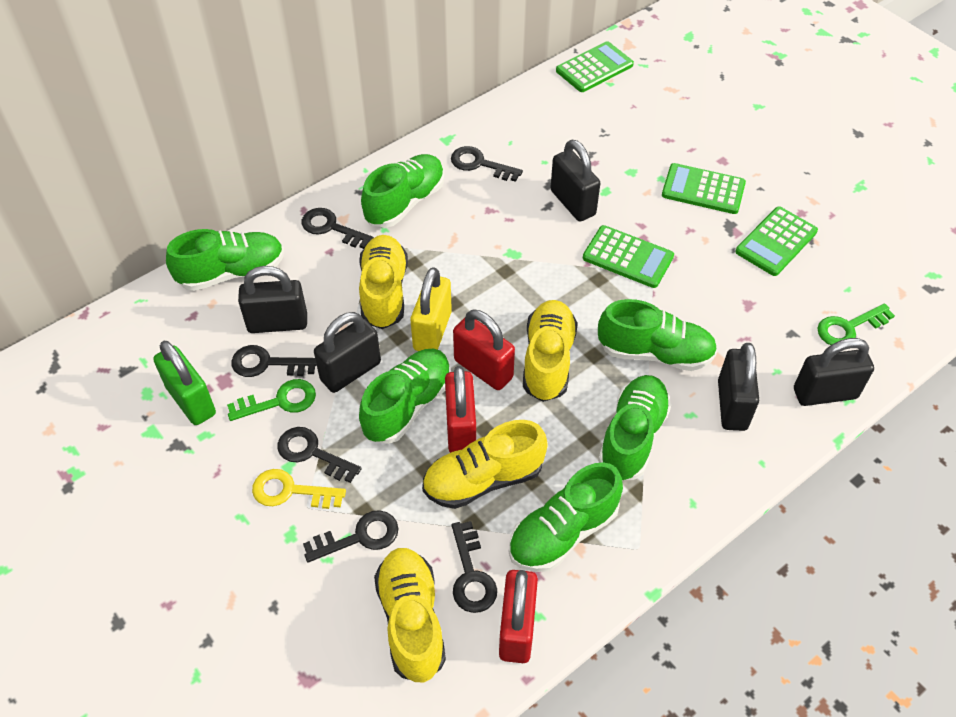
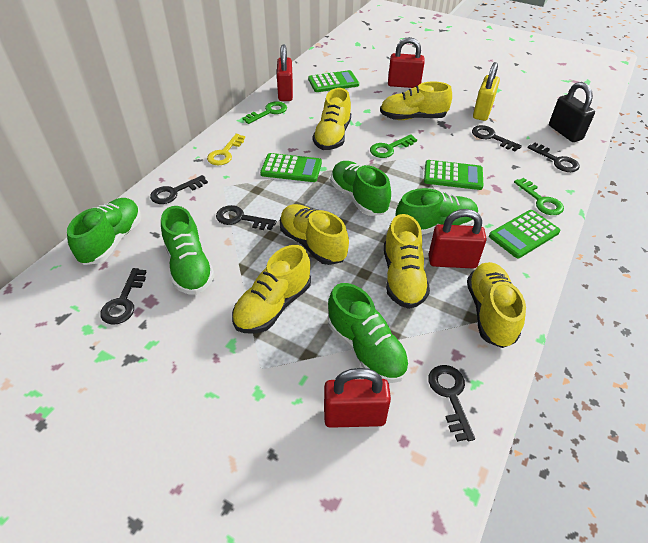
black padlock: 5 -> 1
green key: 2 -> 3
green padlock: 1 -> 0
green shoe: 6 -> 5
red padlock: 3 -> 4
yellow shoe: 4 -> 6

